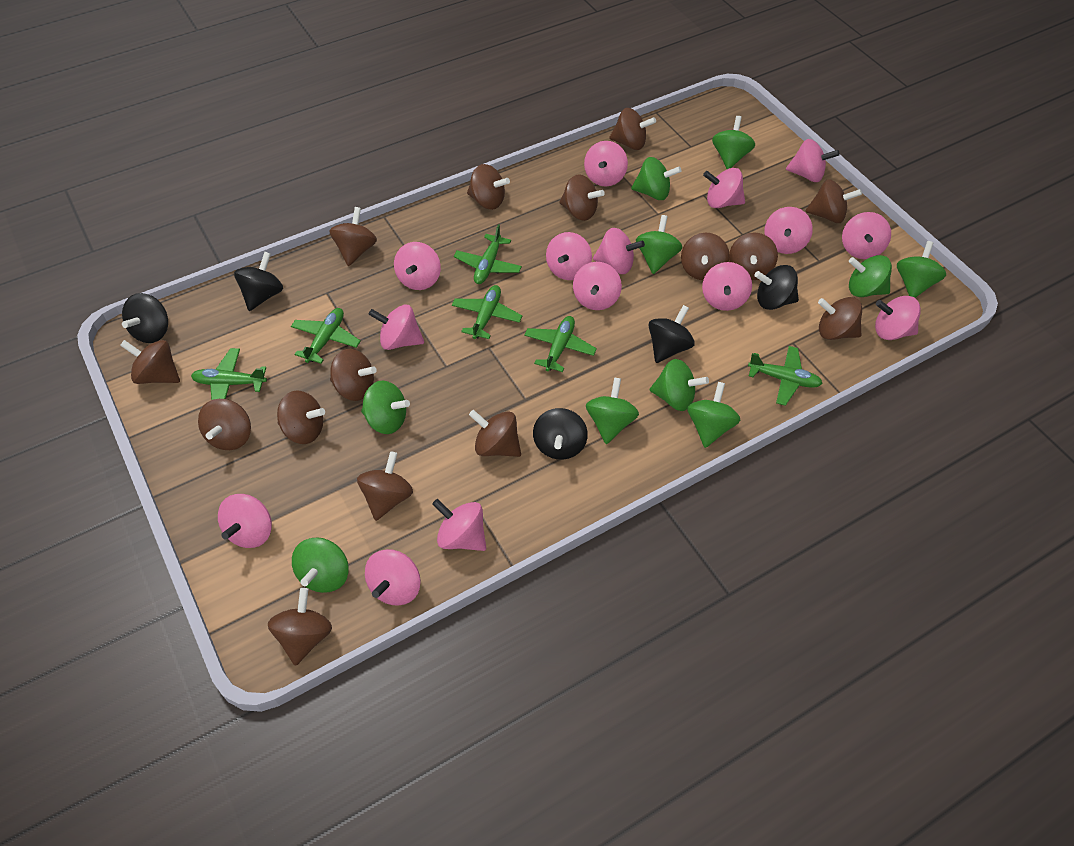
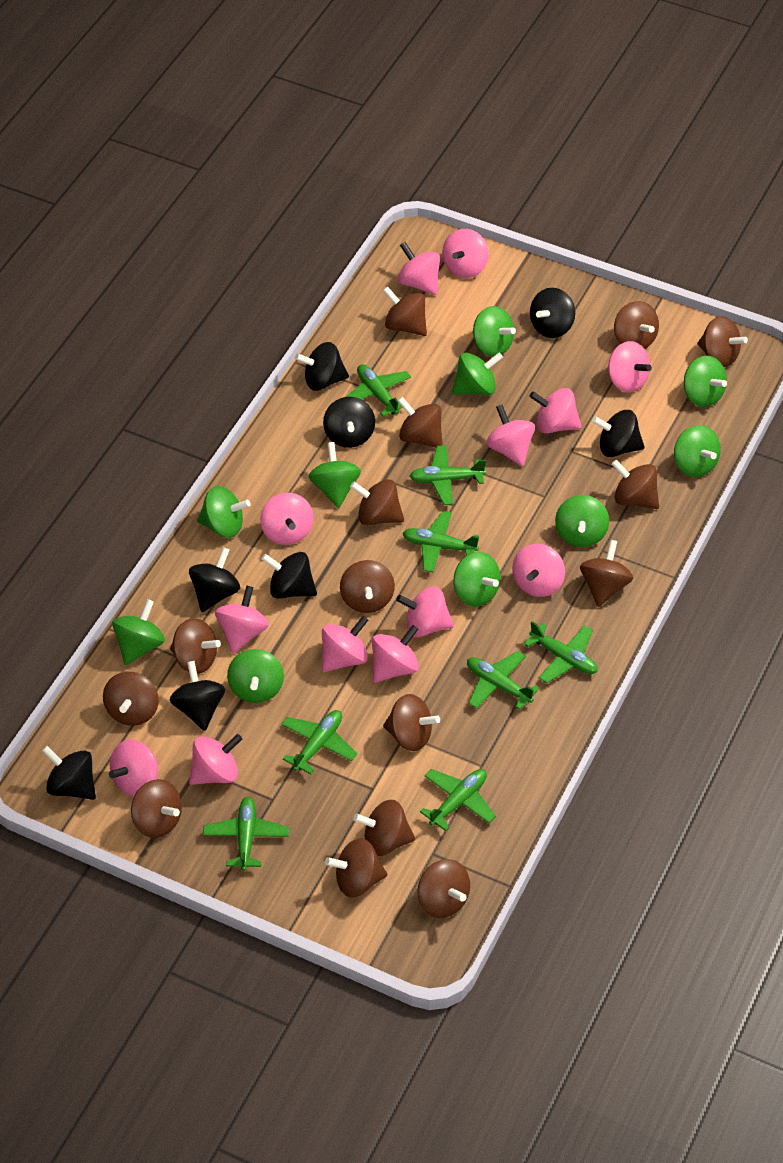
black spinning top: 5 -> 8
green plane: 6 -> 8
pink spinning top: 15 -> 13

